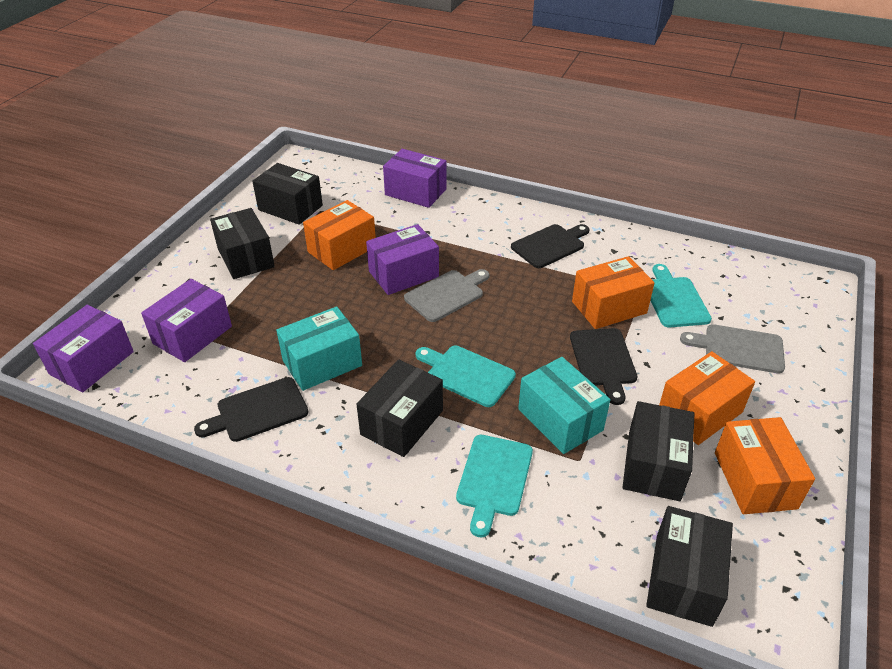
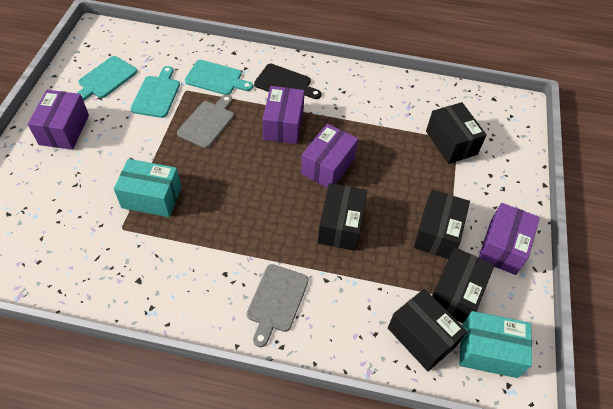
black cutting board: 3 -> 1
orange box: 4 -> 0

